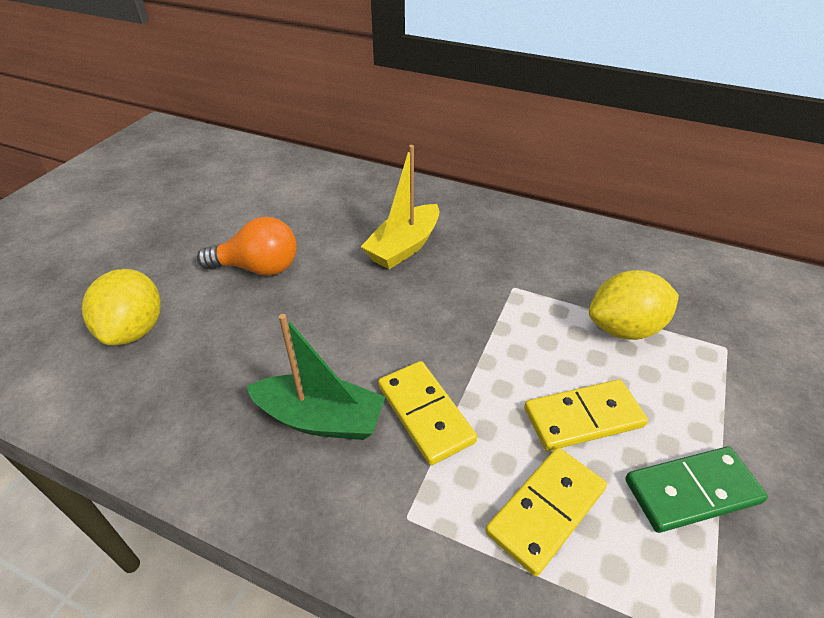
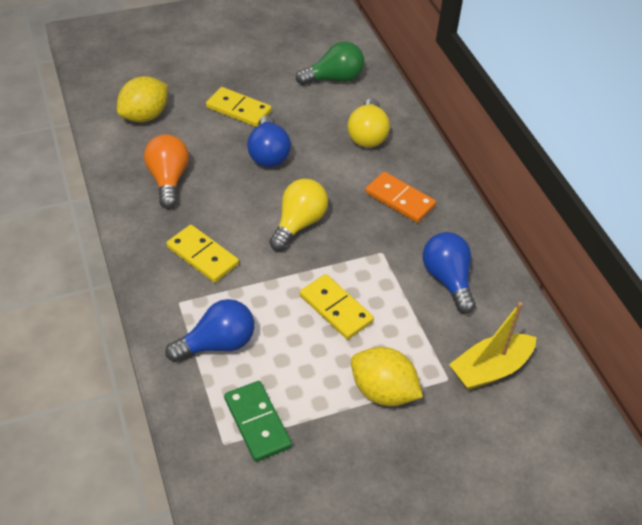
blue light bulb: 0 -> 3
green boat: 1 -> 0
green light bulb: 0 -> 1
orange domino: 0 -> 1
yellow light bulb: 0 -> 2

